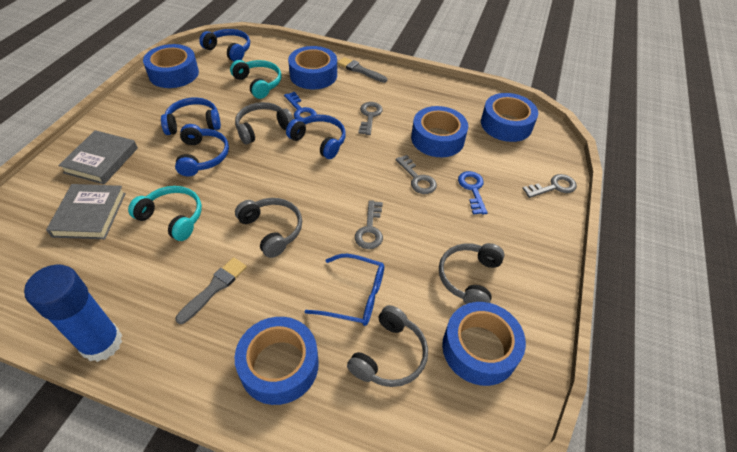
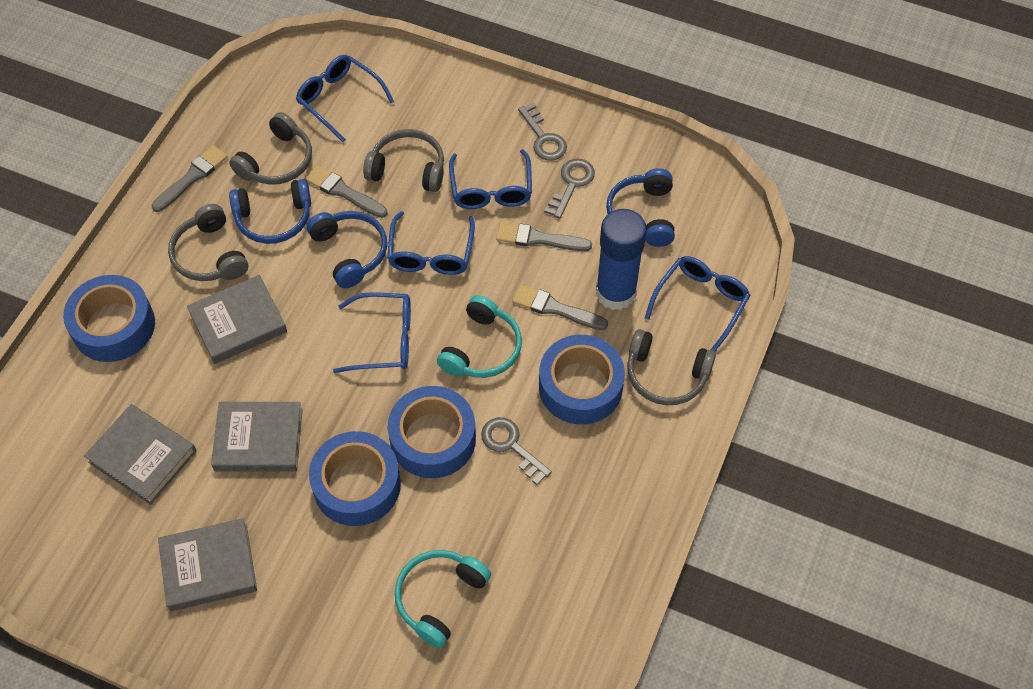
blue glasses: 1 -> 5
blue headphones: 4 -> 3
blue key: 2 -> 0
blue tape: 6 -> 4
grey book: 2 -> 4
grey brush: 2 -> 4
grey key: 4 -> 3

